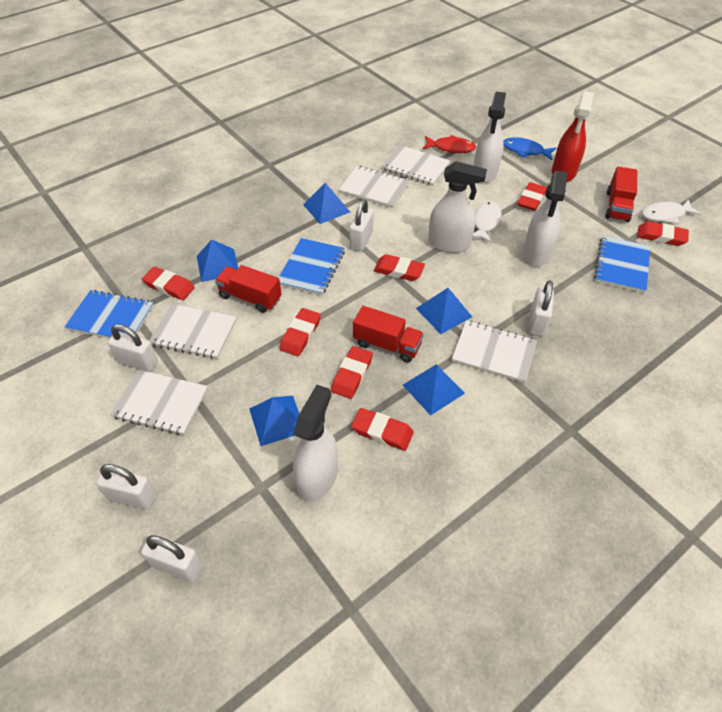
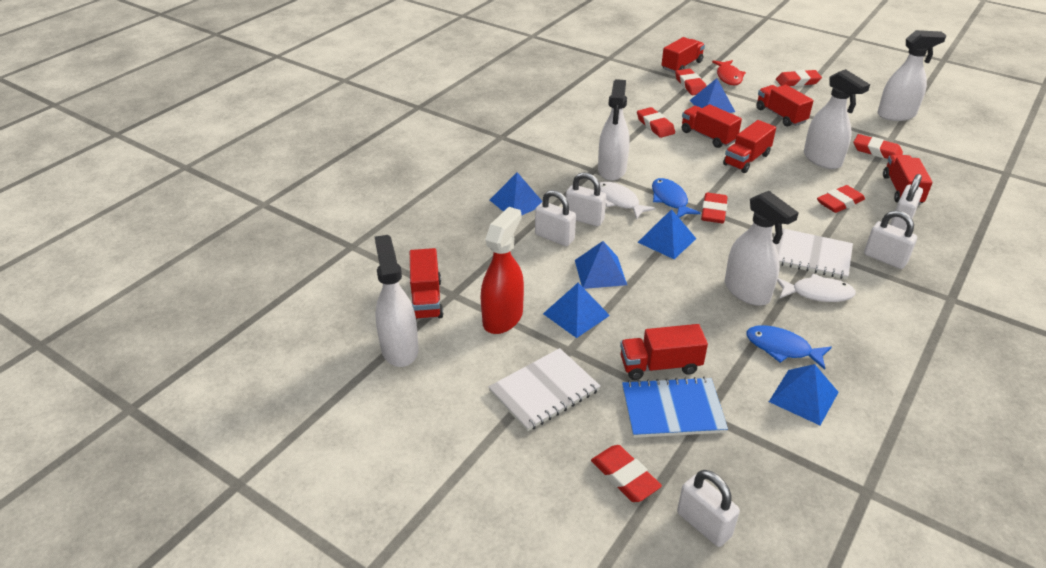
blue fish: 1 -> 2
blue notebook: 3 -> 1
blue pyramid: 5 -> 6
red truck: 3 -> 7
white notebook: 5 -> 2
white spray bottle: 4 -> 5

